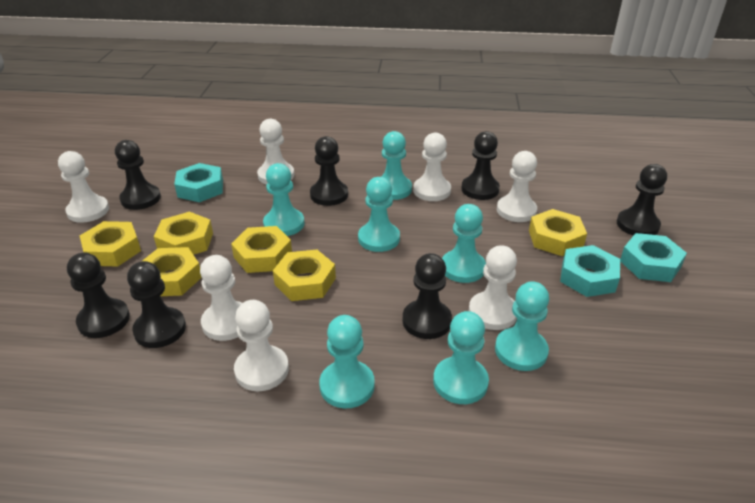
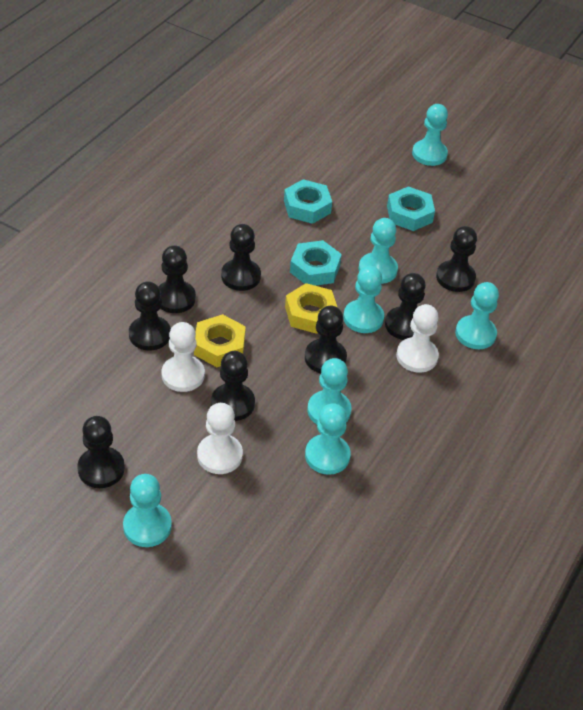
black pawn: 7 -> 8
white pawn: 7 -> 3
yellow nut: 6 -> 2

